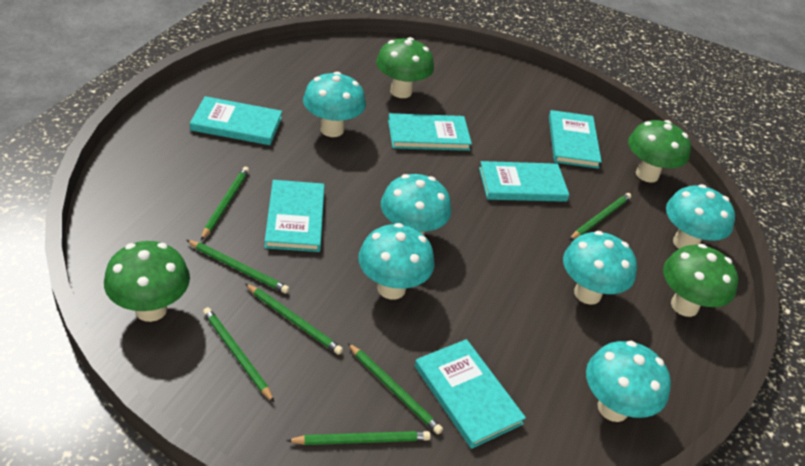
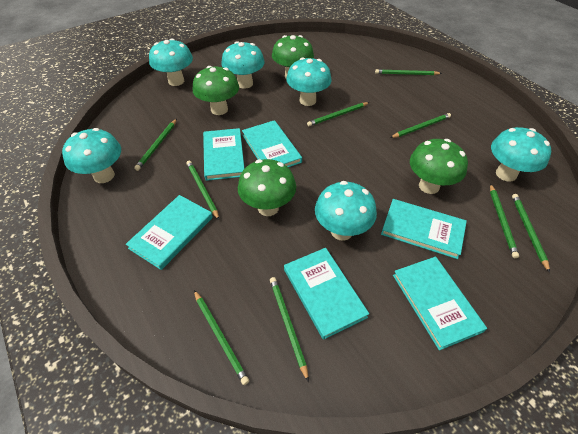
green pencil: 7 -> 9

